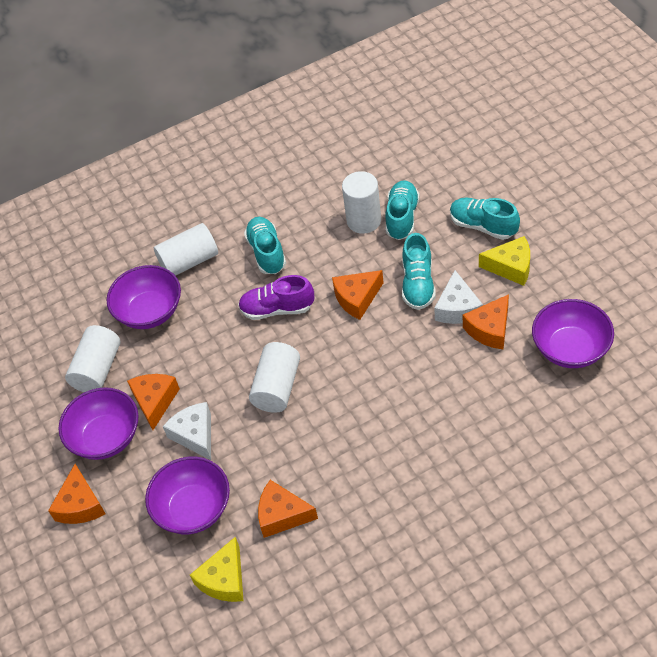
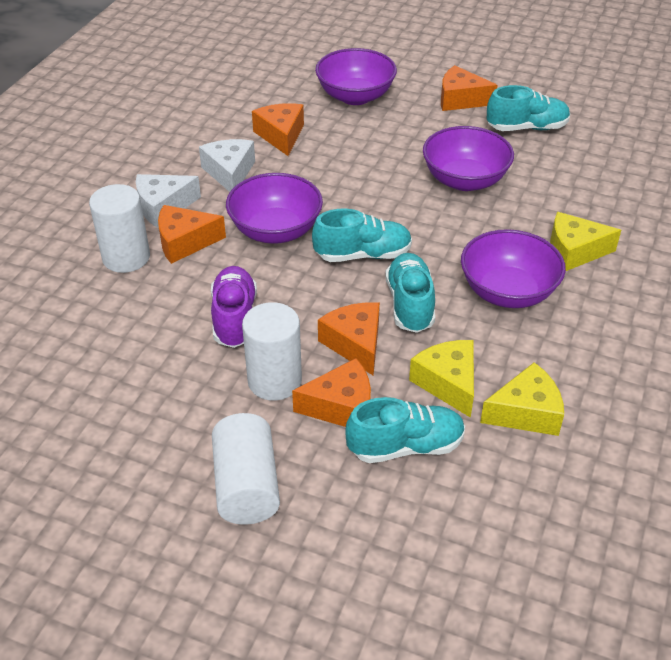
white cylinder: 4 -> 3
yellow cheese: 2 -> 3

